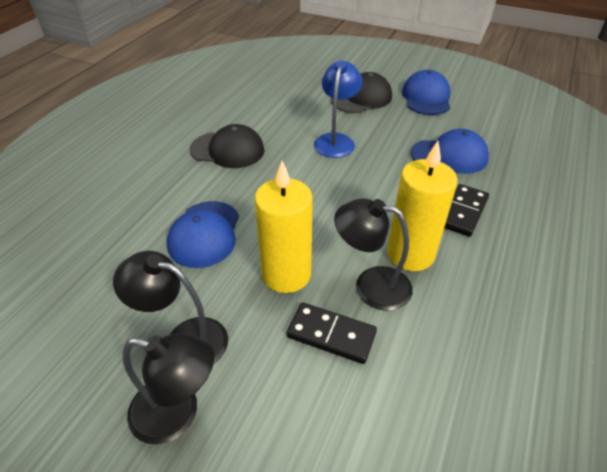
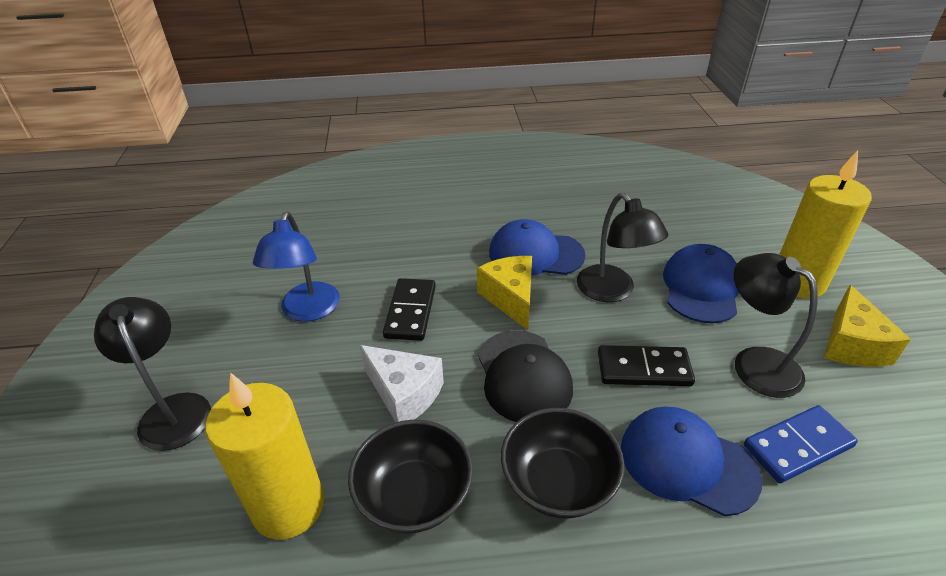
black bowl: 0 -> 2
black cap: 2 -> 1
blue domino: 0 -> 1
white cheese: 0 -> 1
yellow cheese: 0 -> 2

